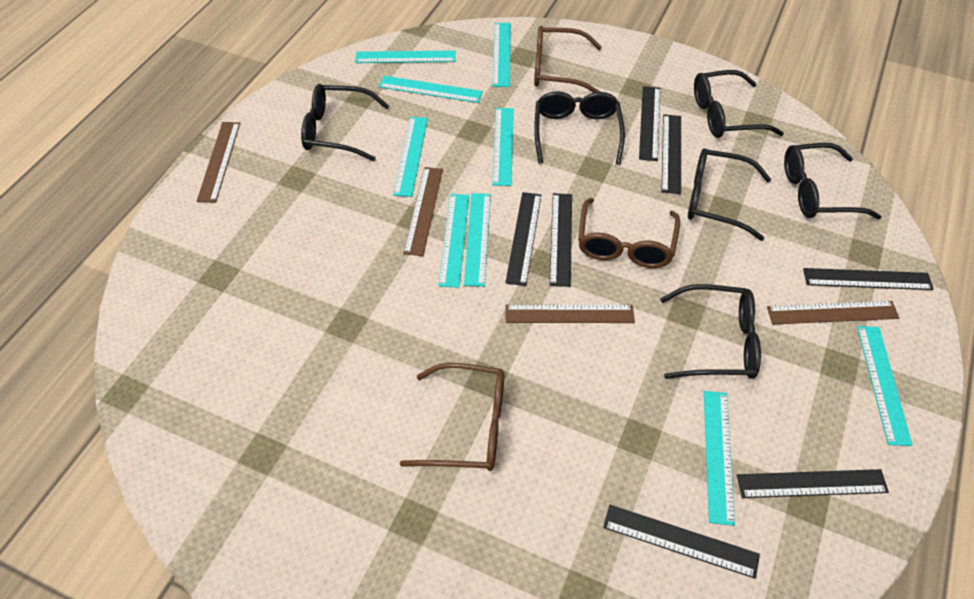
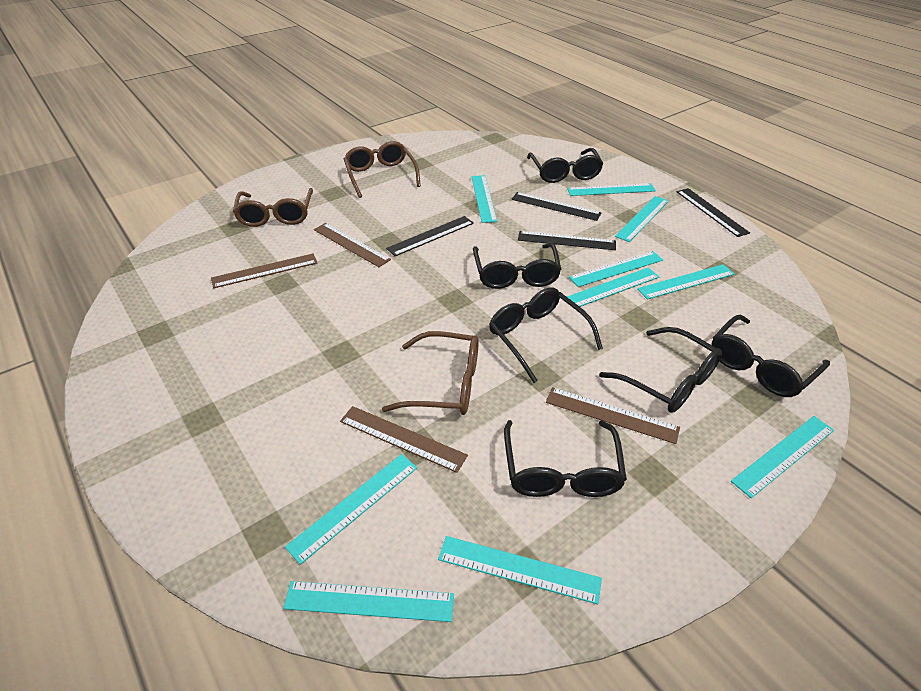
black ruler: 7 -> 4
turquoise ruler: 9 -> 10

